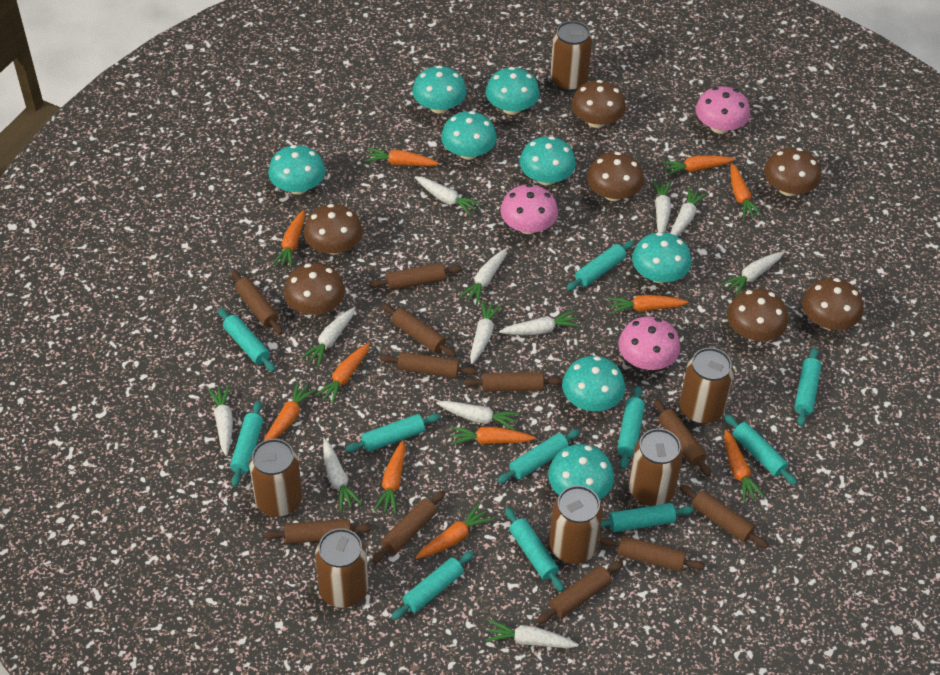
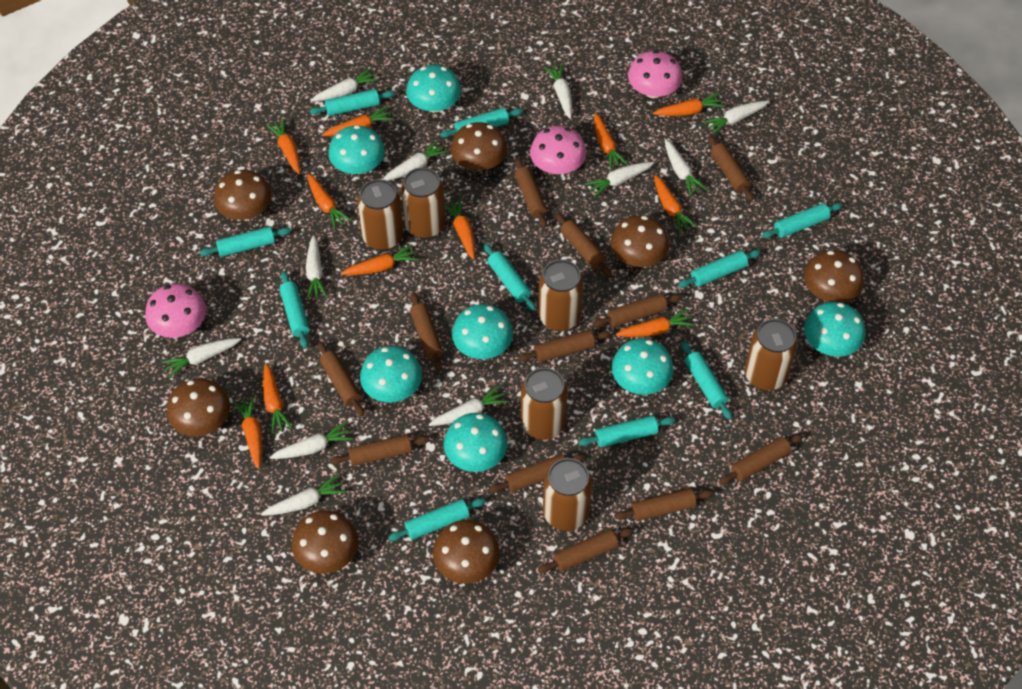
brown rolling pin: 11 -> 12
turquoise mushroom: 8 -> 7
turquoise rolling pin: 11 -> 10
white carrot: 12 -> 11

